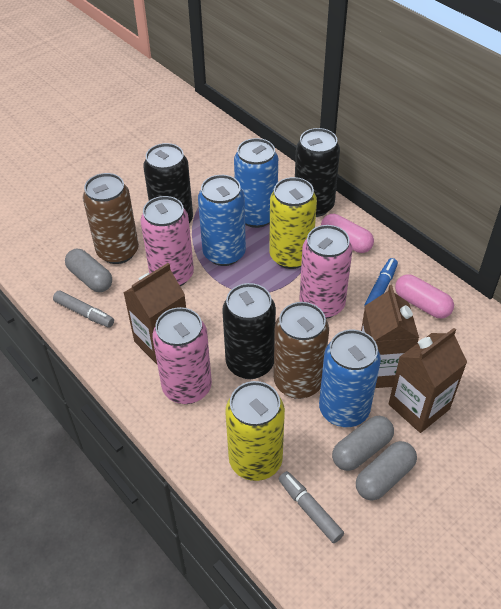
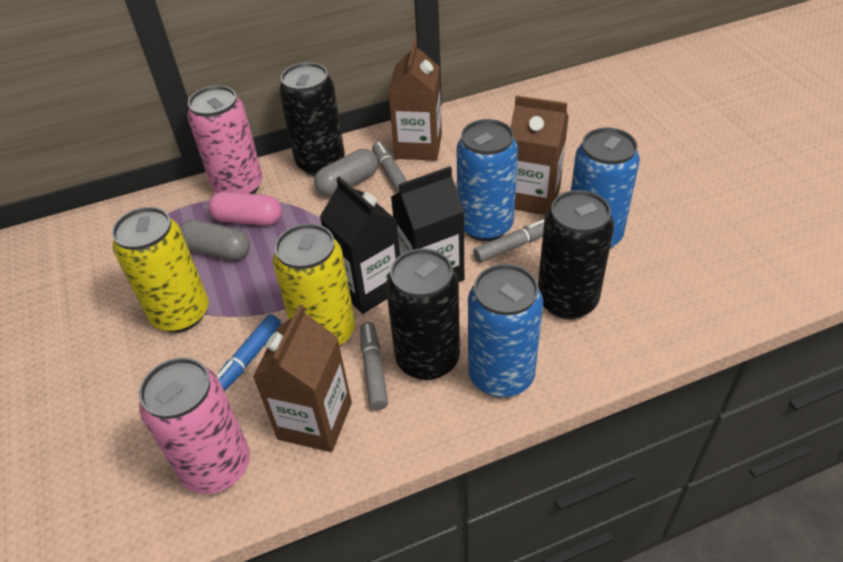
black carton: 0 -> 2
brown can: 2 -> 0
grey capsule: 3 -> 2
grey marker: 2 -> 3
pink can: 3 -> 2
pink capsule: 2 -> 1

